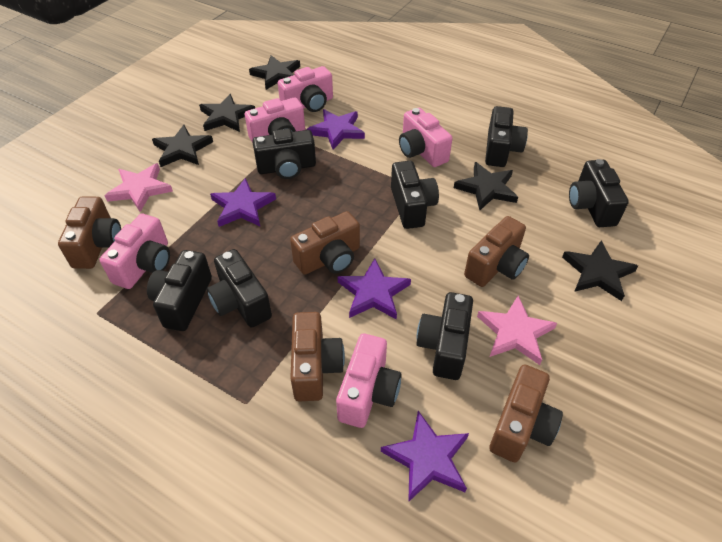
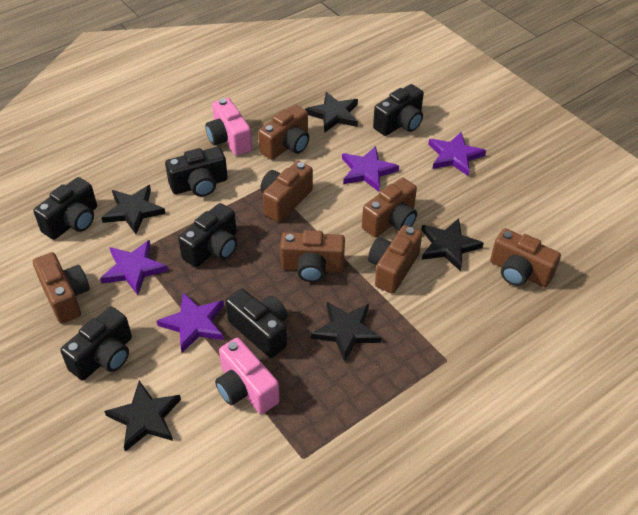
black camera: 7 -> 6
brown camera: 5 -> 7
pink camera: 5 -> 2
pink star: 2 -> 0

